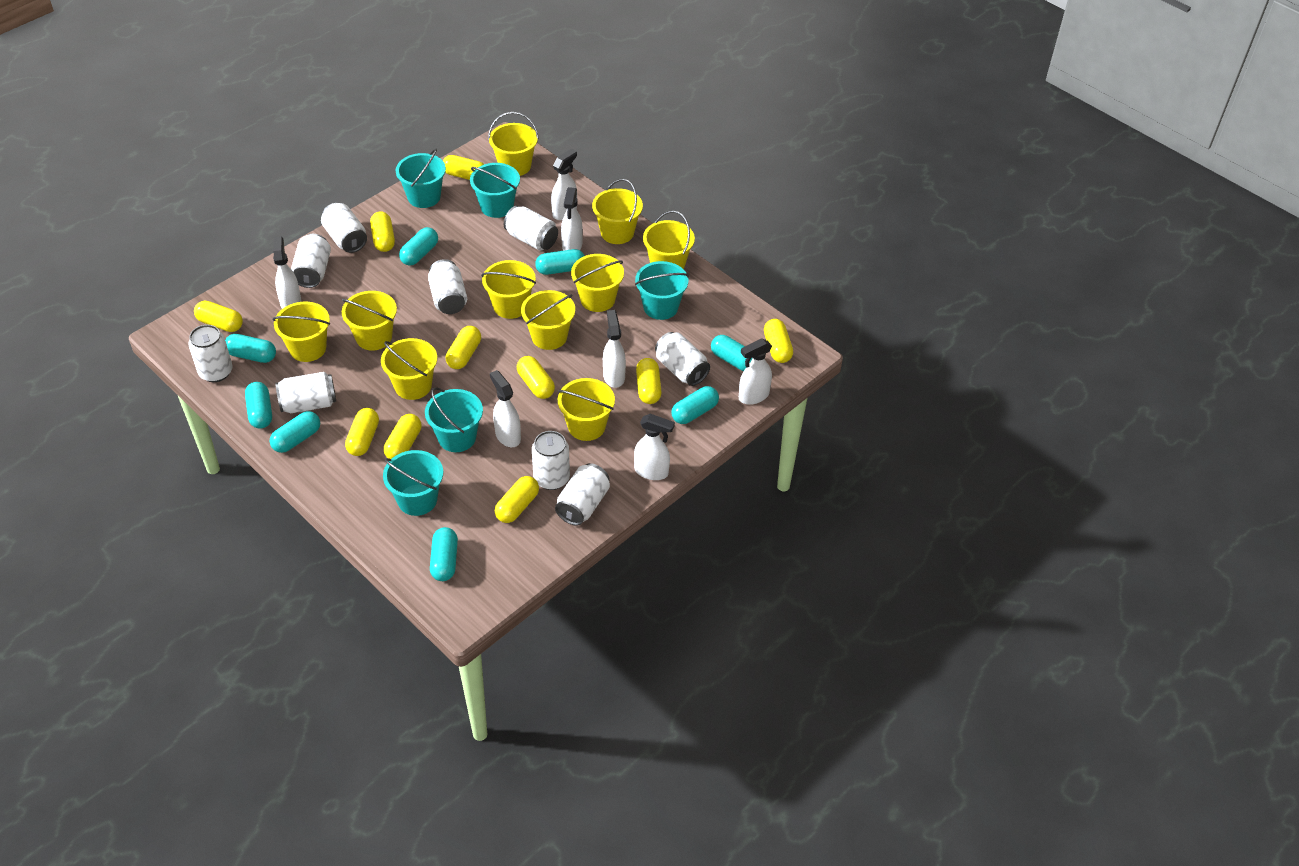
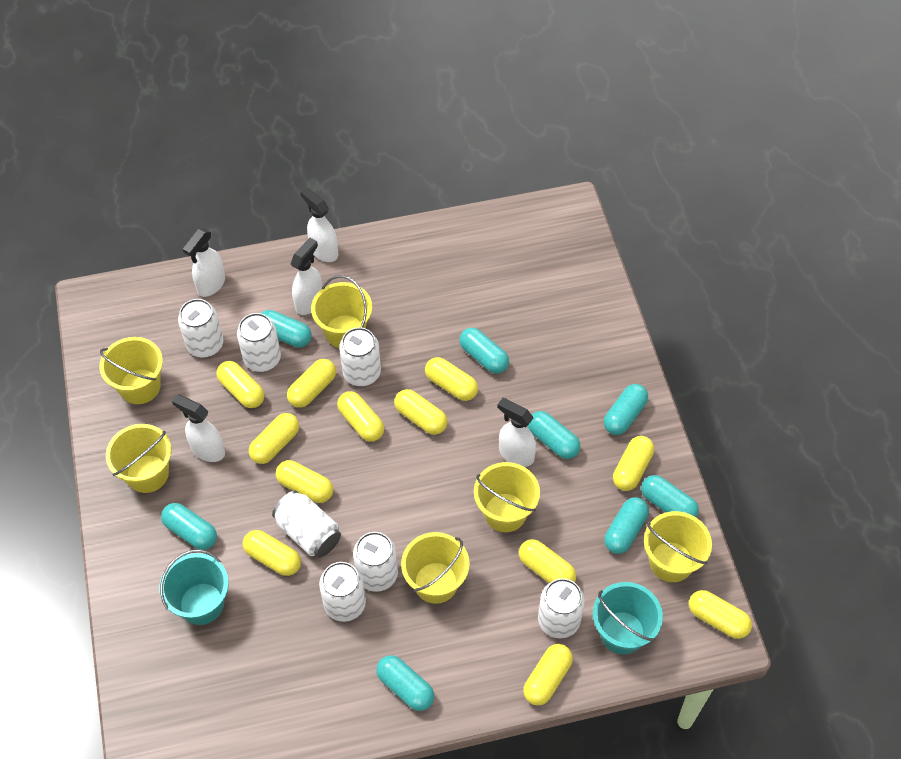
turquoise bucket: 5 -> 2
white can: 9 -> 7
white spray bottle: 7 -> 5
yellow bucket: 10 -> 6
yellow capsule: 10 -> 12

